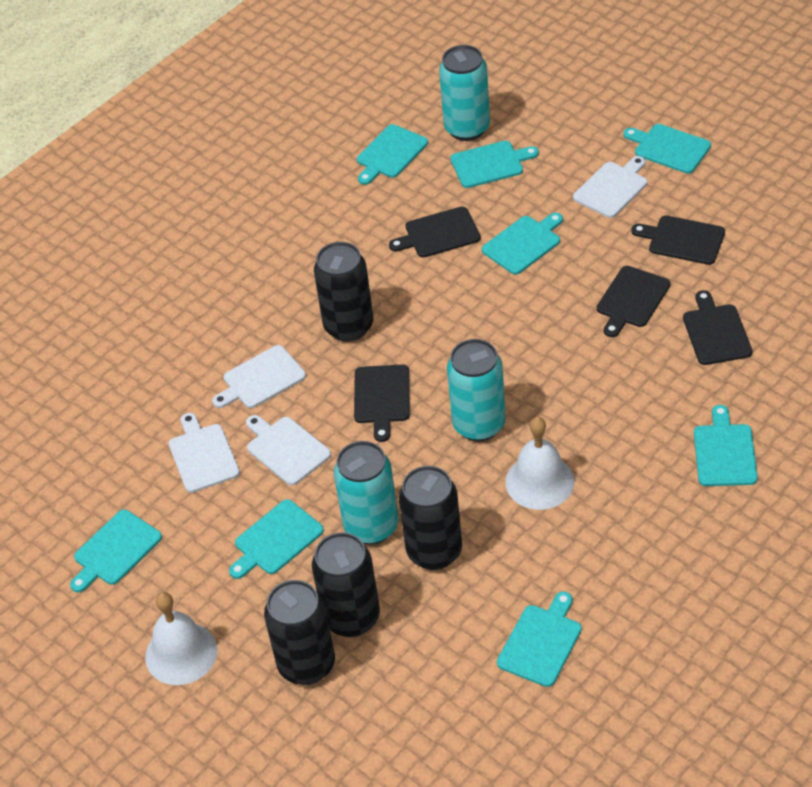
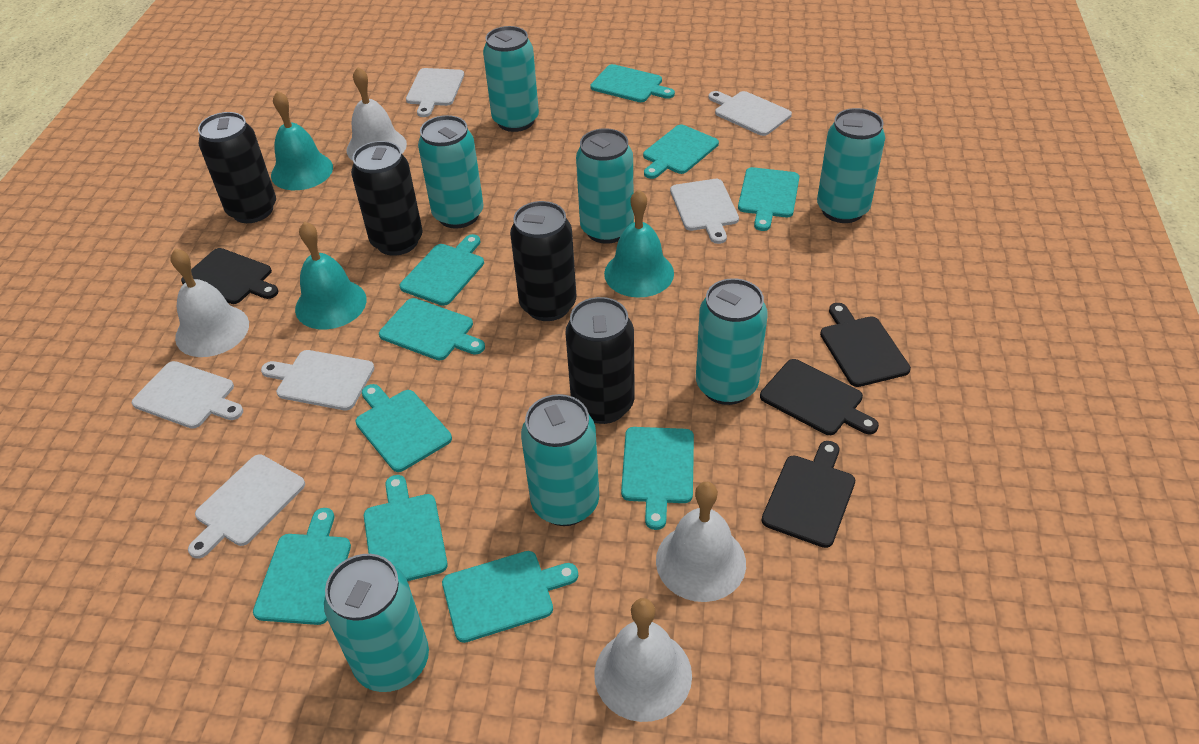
black cutting board: 5 -> 4
turquoise bell: 0 -> 3
turquoise can: 3 -> 7
turquoise cutting board: 8 -> 10
white bell: 2 -> 4
white cutting board: 4 -> 6

